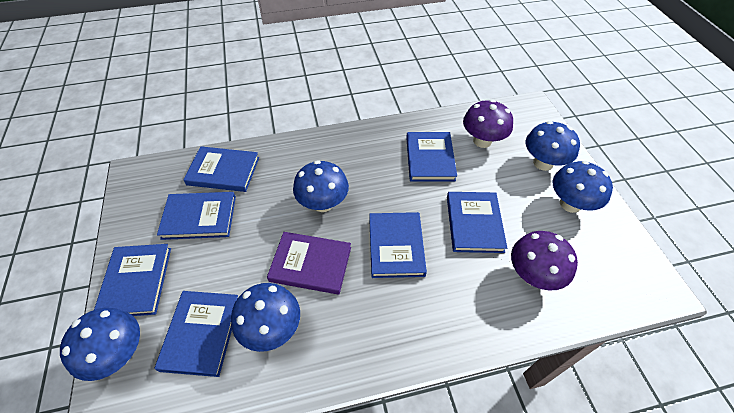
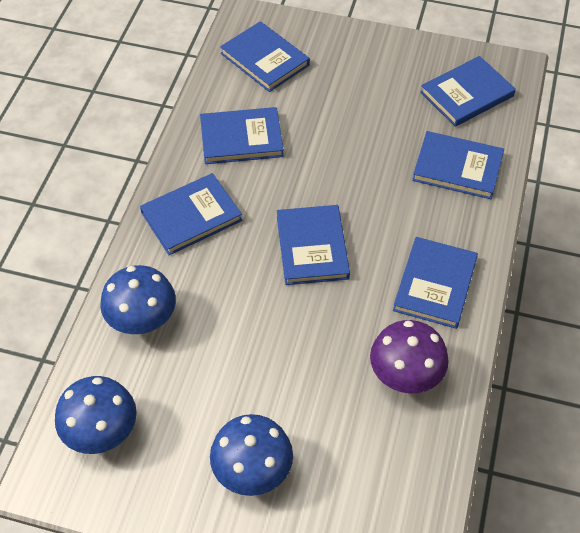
blue mushroom: 5 -> 3
purple book: 1 -> 0
purple mushroom: 2 -> 1

